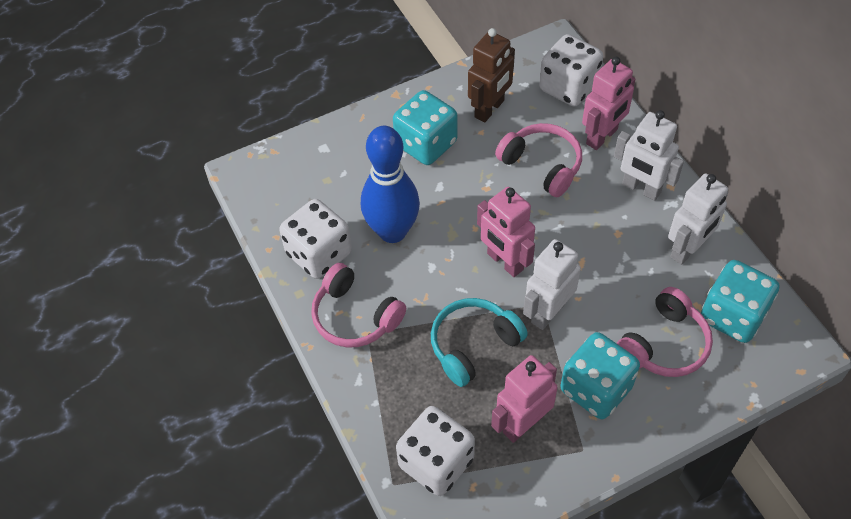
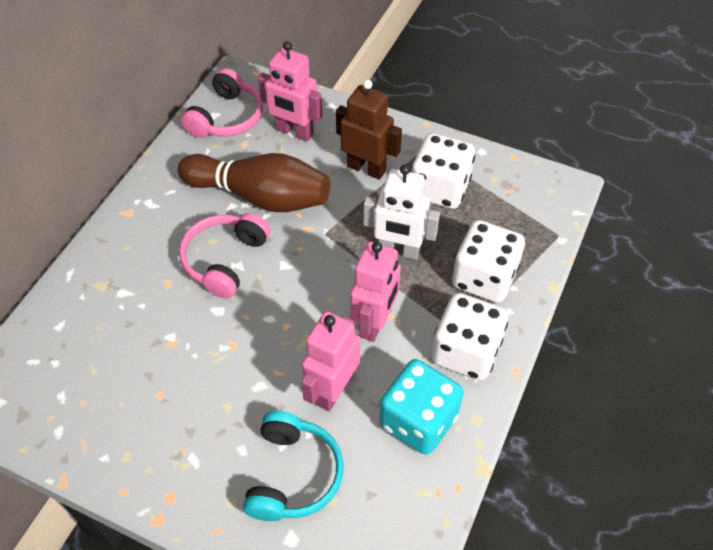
blue bowling pin: 1 -> 0
brown bowling pin: 0 -> 1
pink headphones: 3 -> 2
turquoise dice: 3 -> 1
white robot: 3 -> 1

